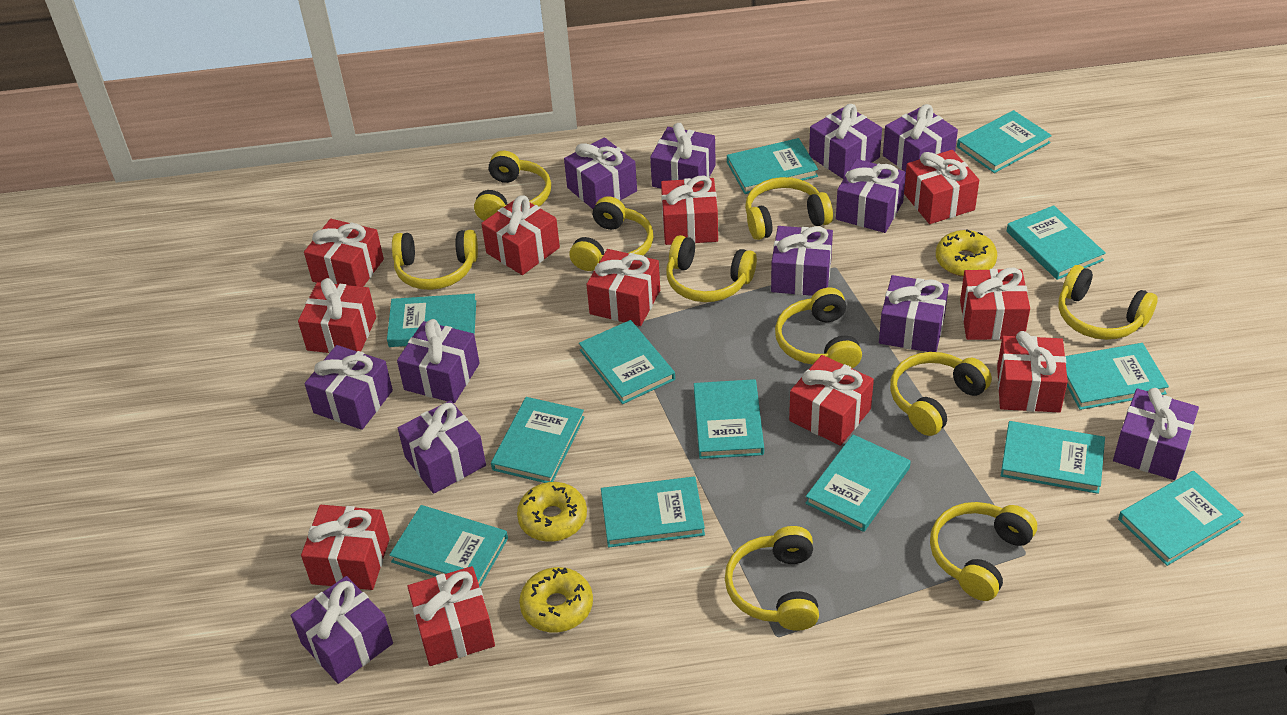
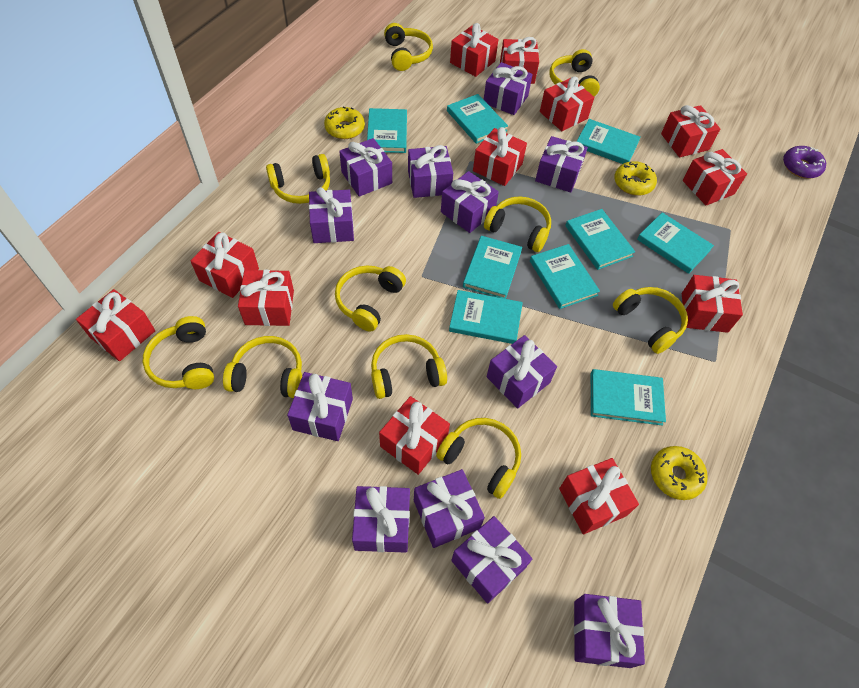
purple donut: 0 -> 1
red gift: 11 -> 12
turquoise book: 13 -> 9

